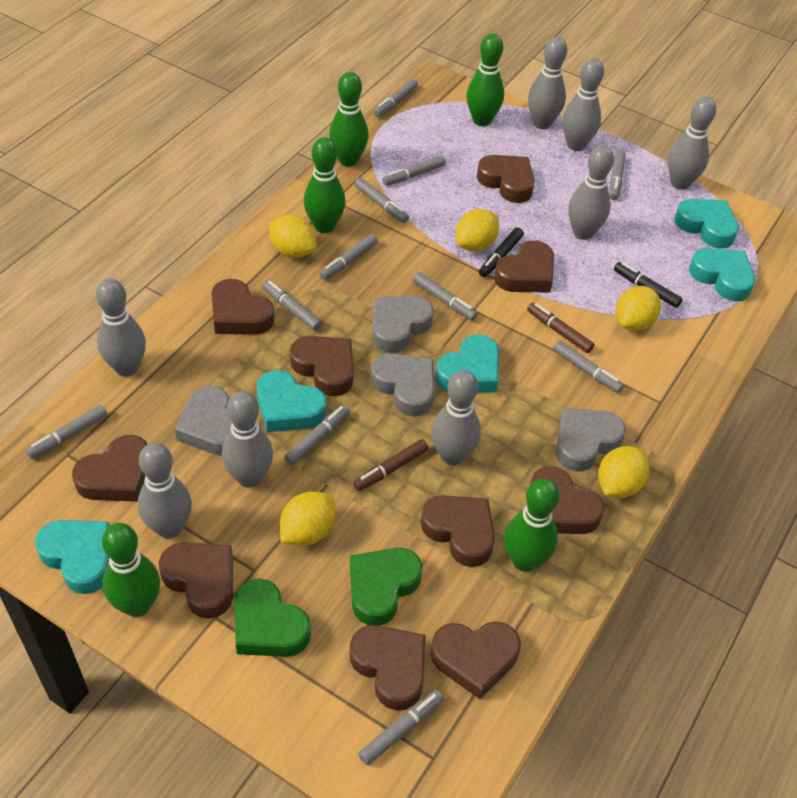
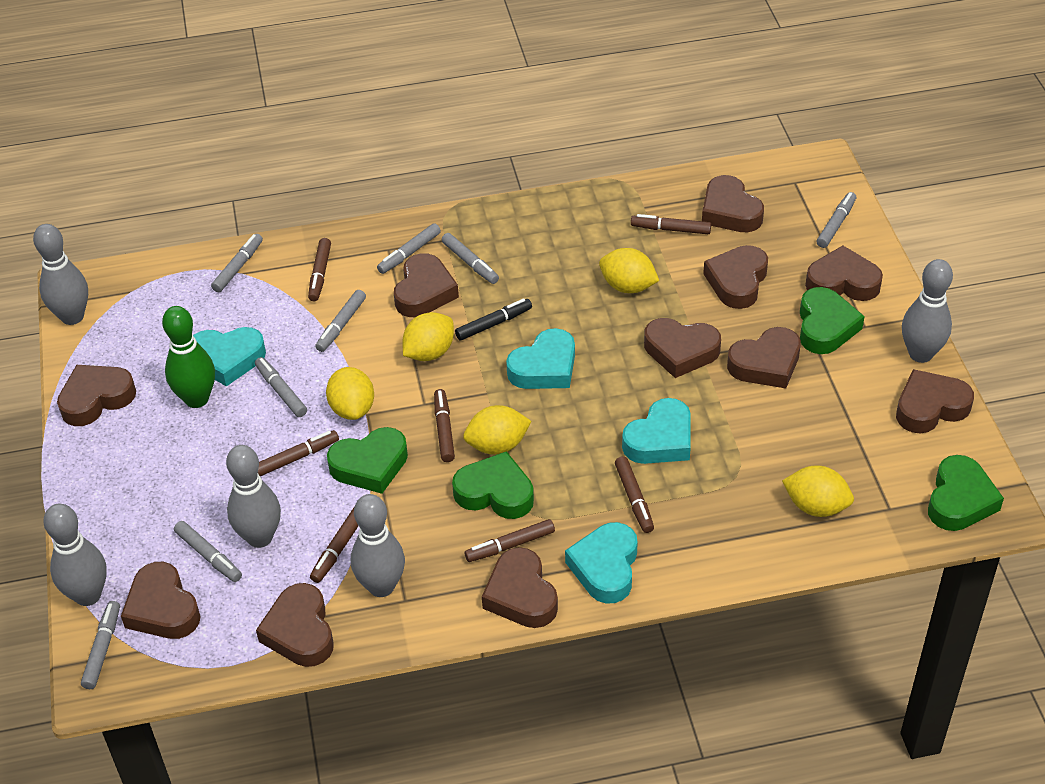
black marker: 2 -> 1
brown heart: 10 -> 11
brown marker: 2 -> 7
green bowling pin: 5 -> 1
green heart: 2 -> 4
grey bowling pin: 8 -> 5
grey heart: 4 -> 0
grey marker: 11 -> 8
turquoise heart: 5 -> 4

